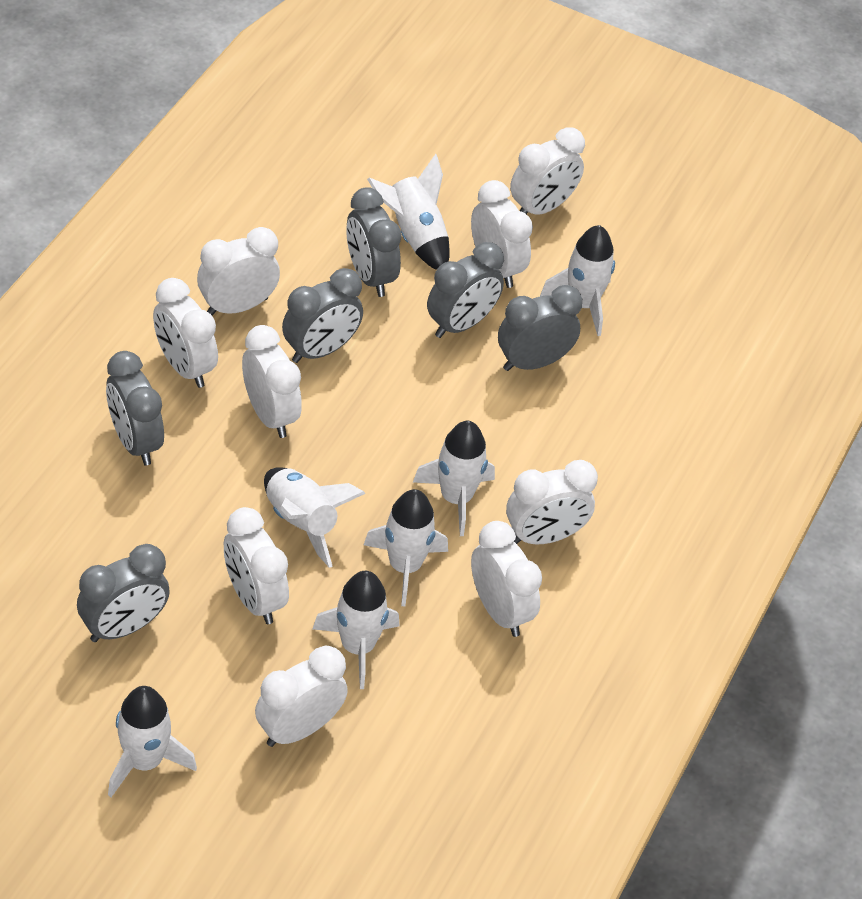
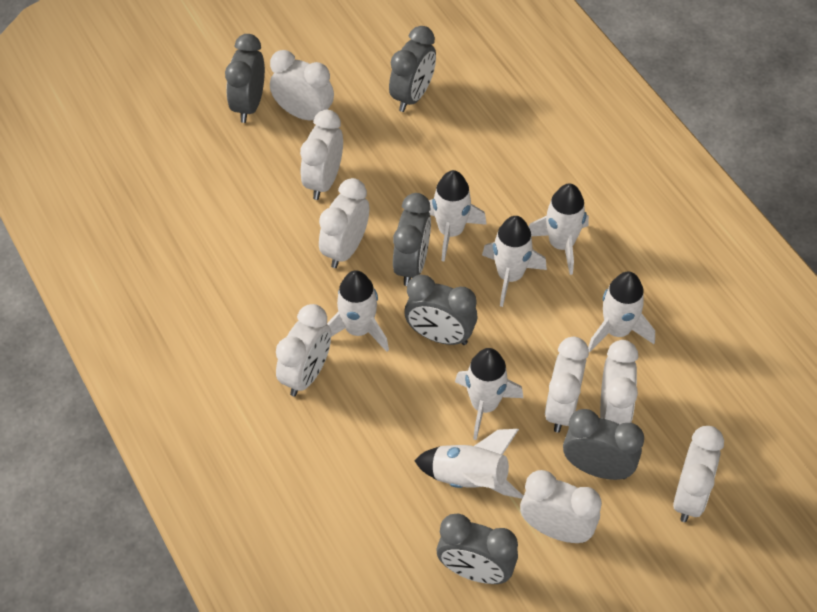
white clock: 9 -> 8

